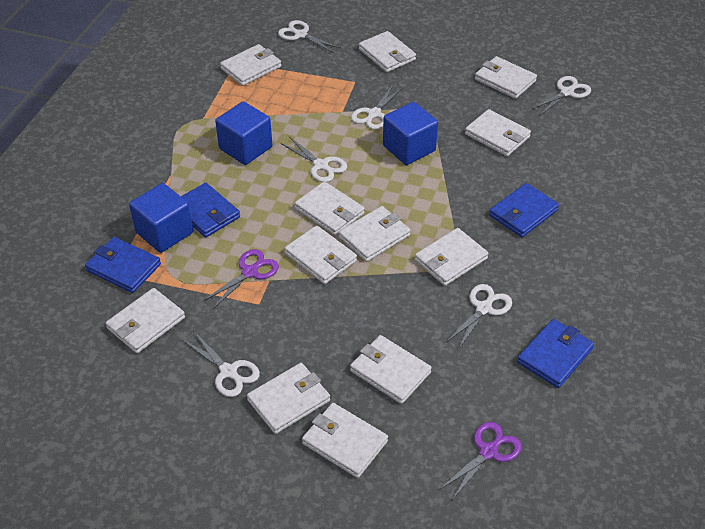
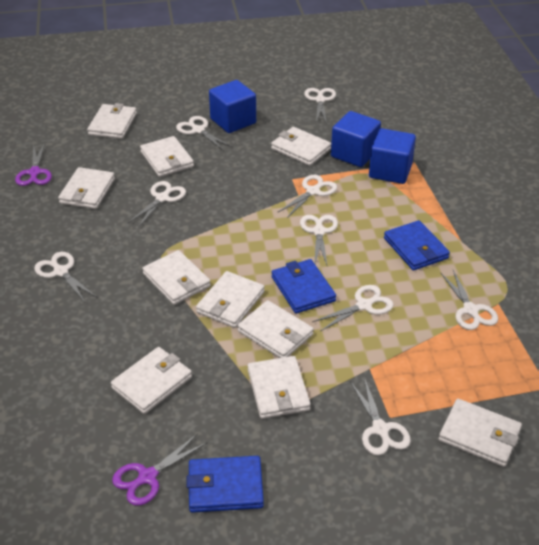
blue wallet: 4 -> 3
white scissors: 6 -> 9
white wallet: 12 -> 10

